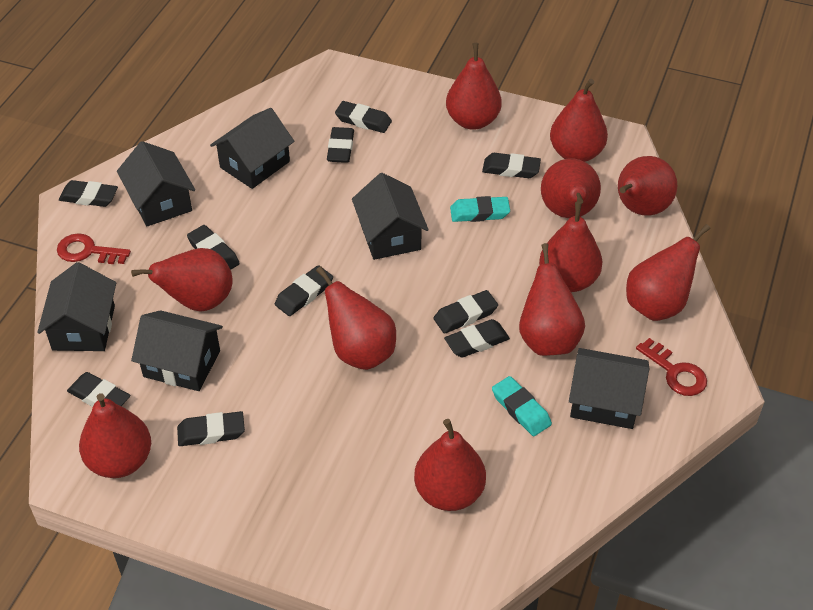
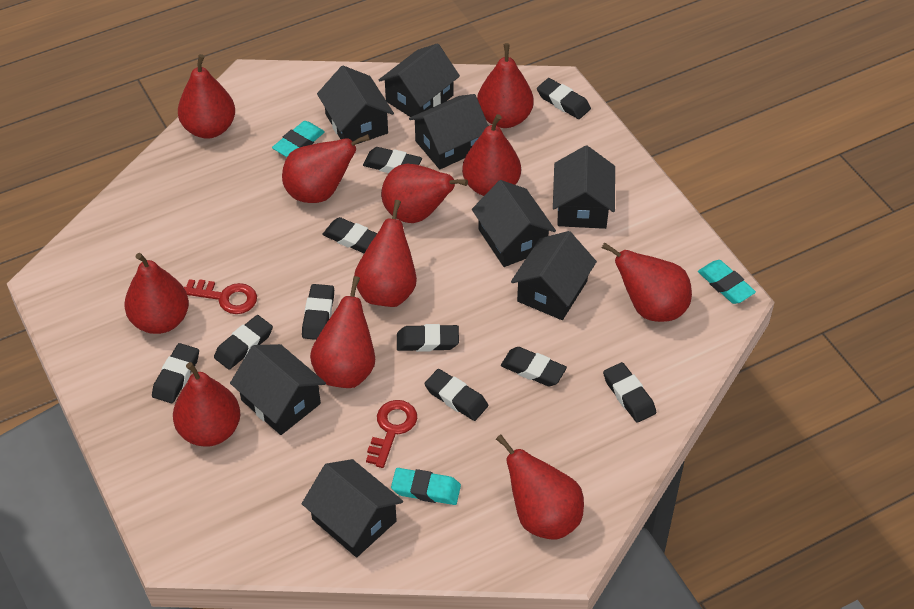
black house: 6 -> 8
turquoise eraser: 2 -> 3

